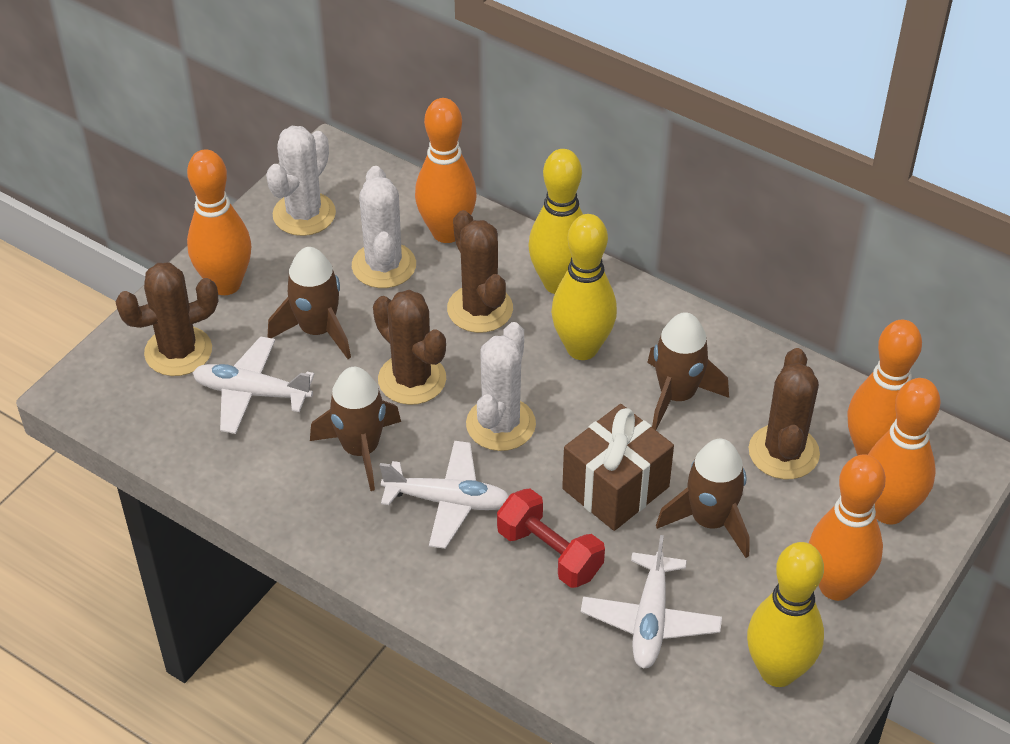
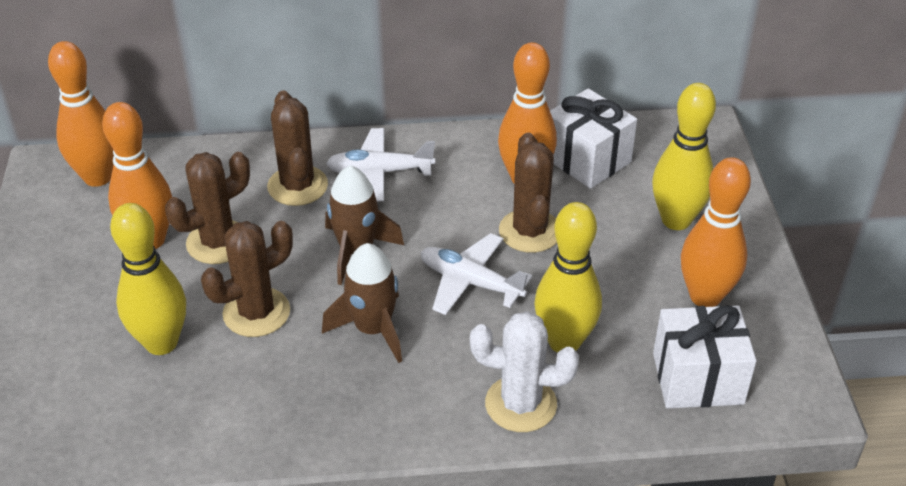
brown gift: 1 -> 0
brown rocket: 4 -> 2
orange bowling pin: 5 -> 4
red dumbbell: 1 -> 0
white cactus: 3 -> 1
white gift: 0 -> 2
white plane: 3 -> 2

